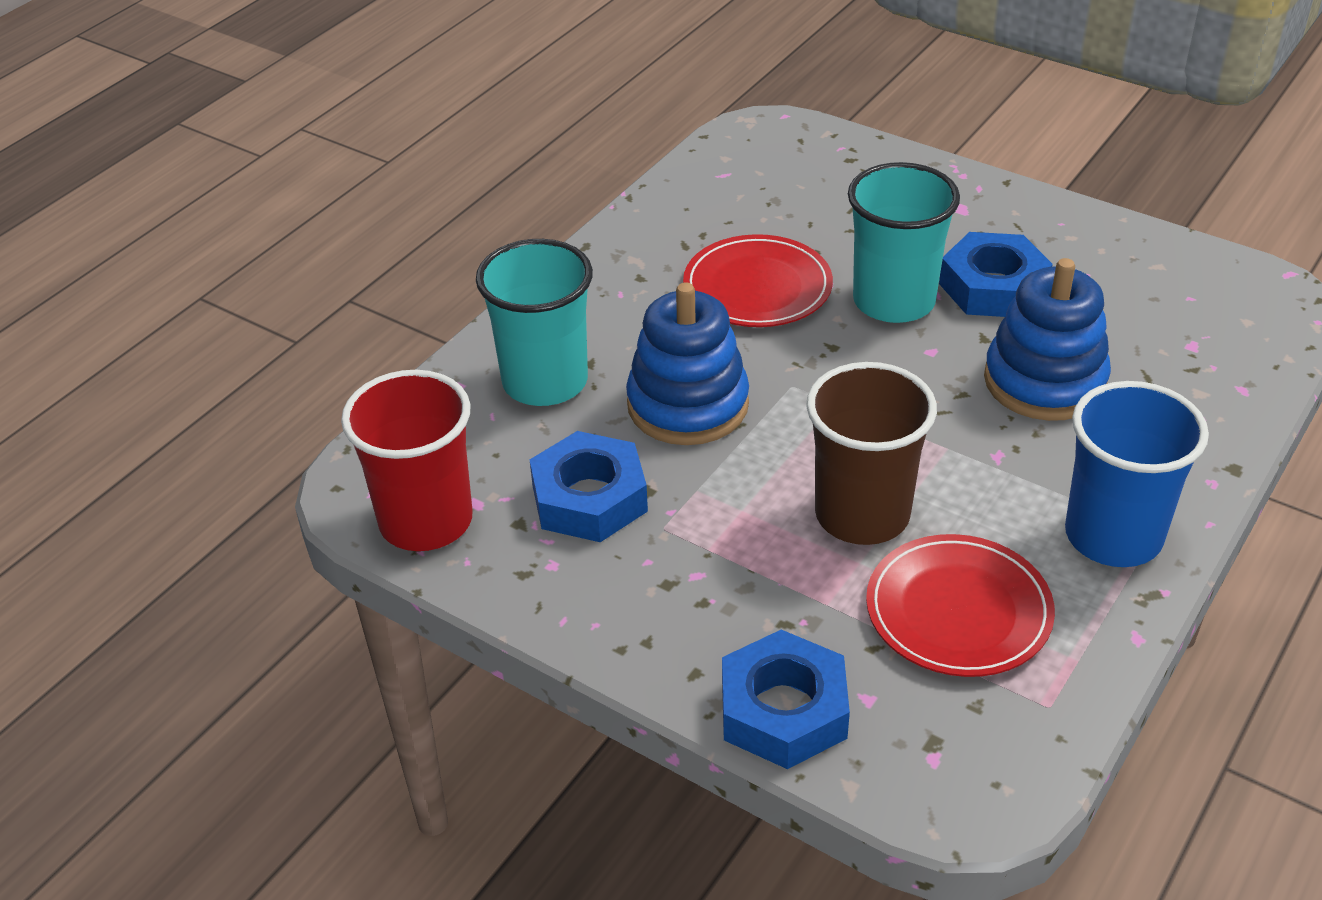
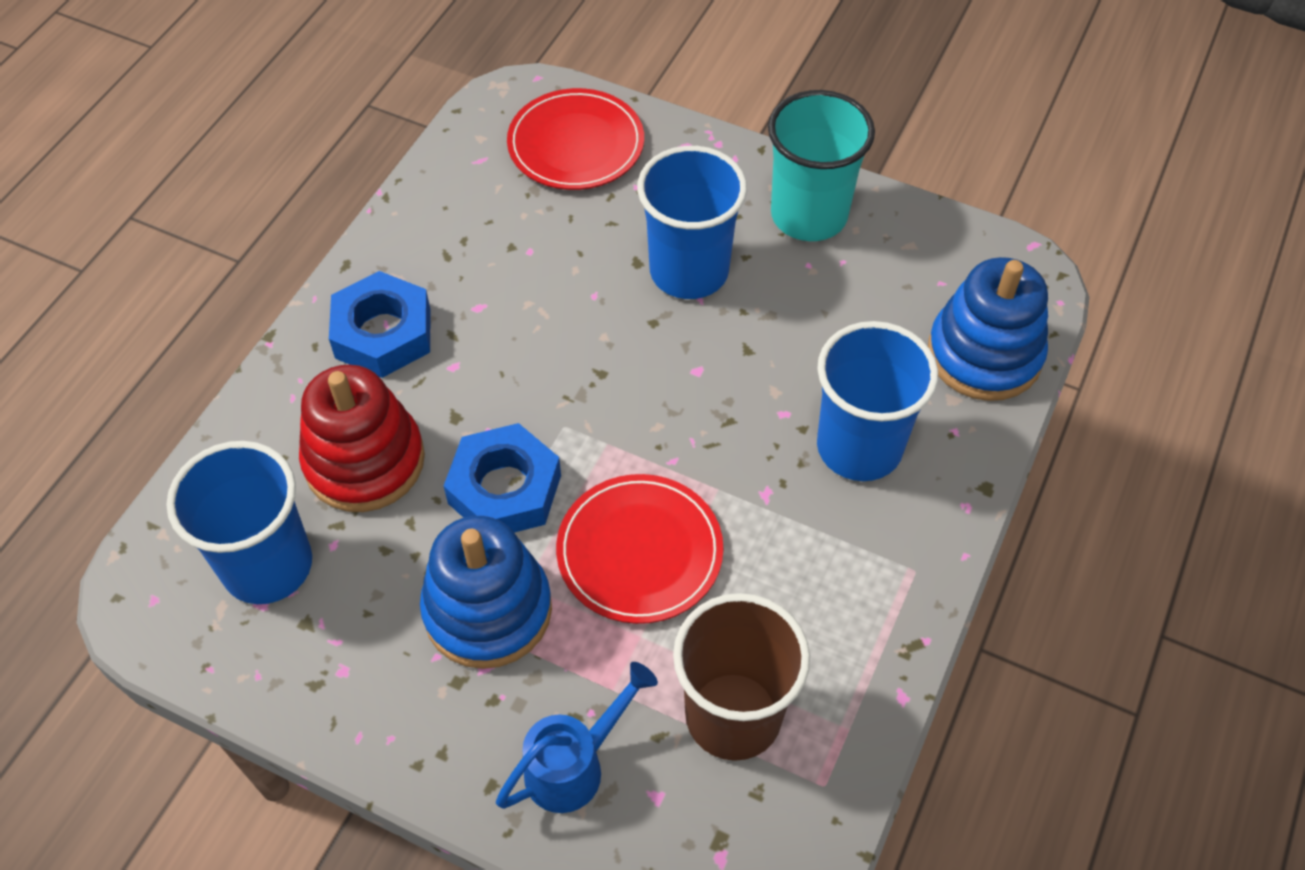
blue cup: 1 -> 3
blue nut: 3 -> 2
blue watering can: 0 -> 1
red cup: 1 -> 0
red stacking toy: 0 -> 1
turquoise cup: 2 -> 1

